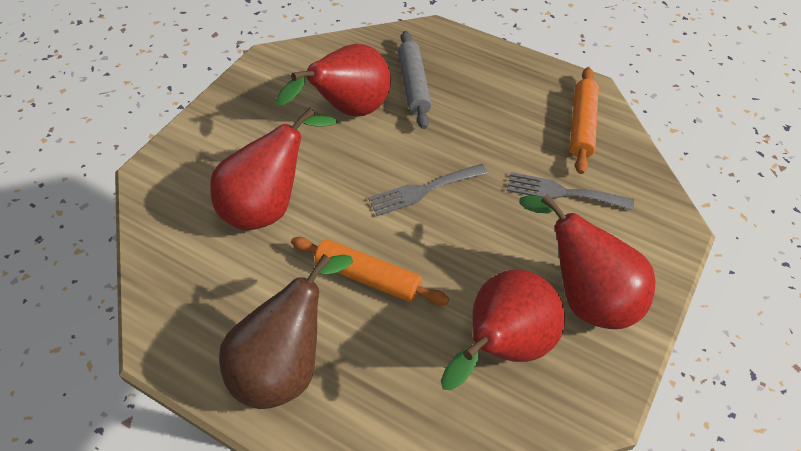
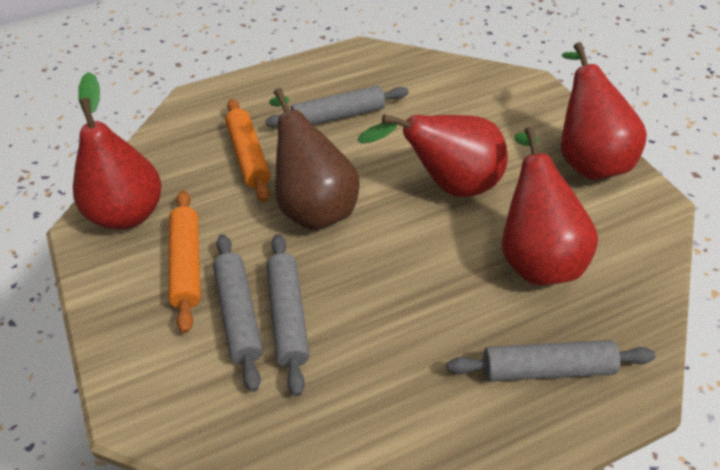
grey fork: 2 -> 0
grey rolling pin: 1 -> 4

